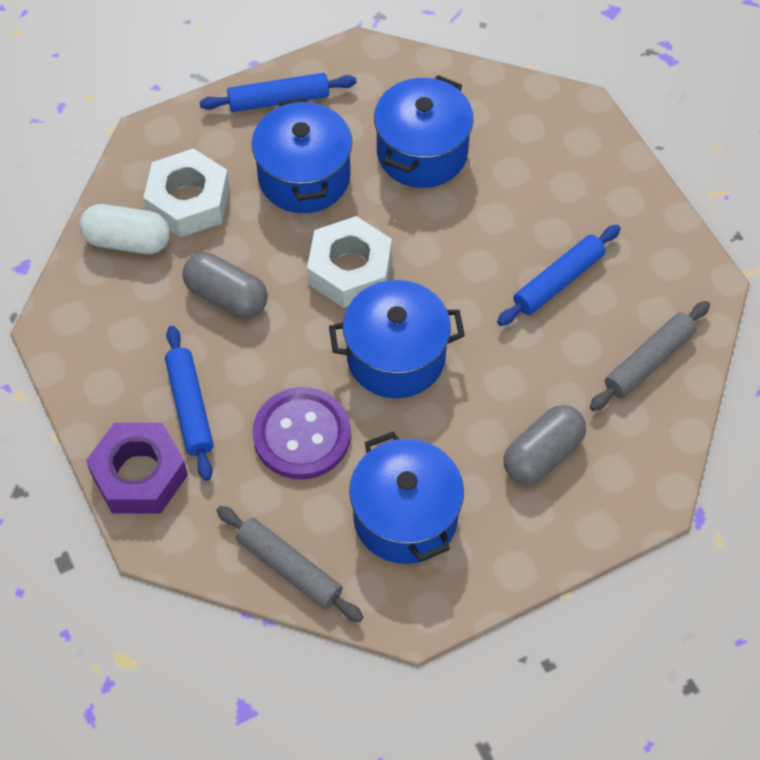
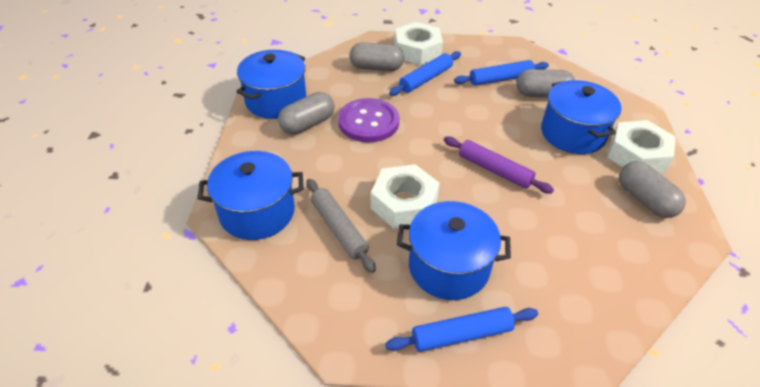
grey capsule: 2 -> 4
grey rolling pin: 2 -> 1
purple nut: 1 -> 0
purple rolling pin: 0 -> 1
white capsule: 1 -> 0
white nut: 2 -> 3

